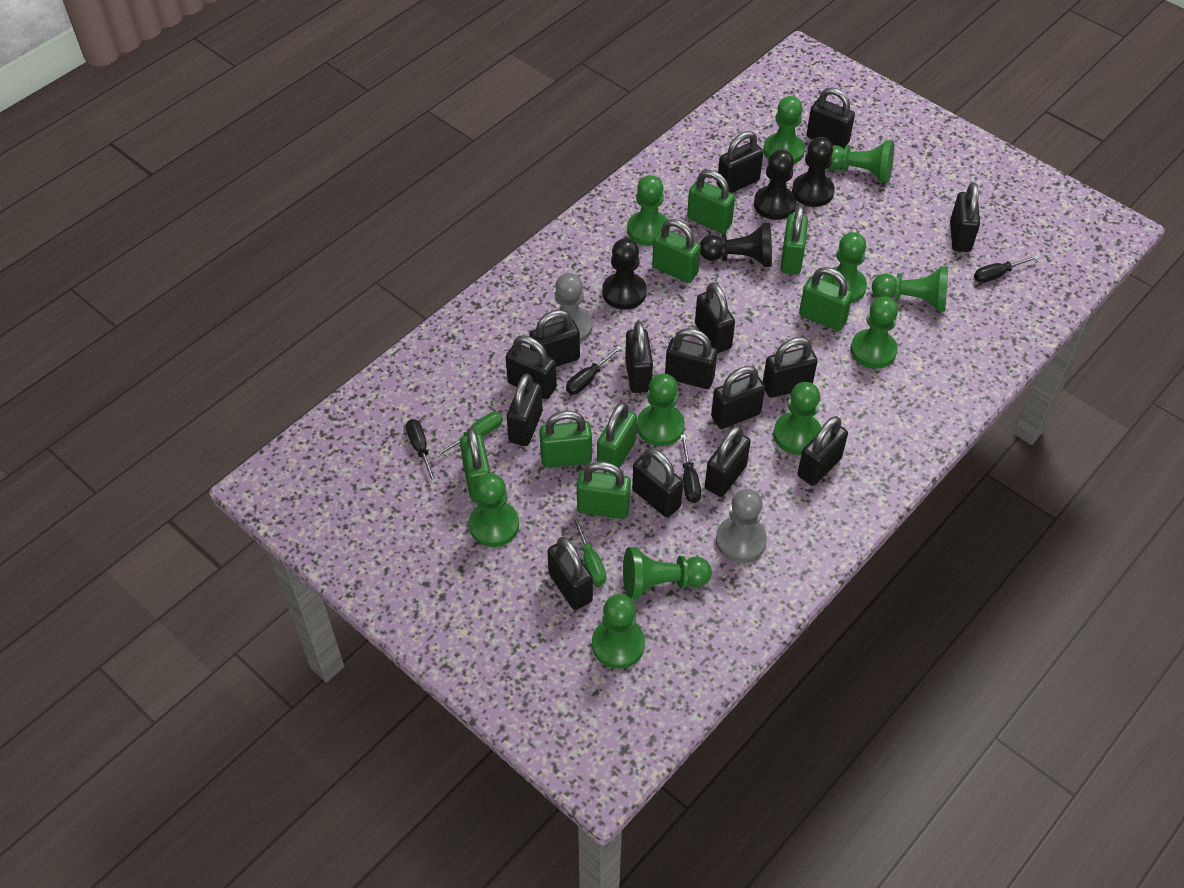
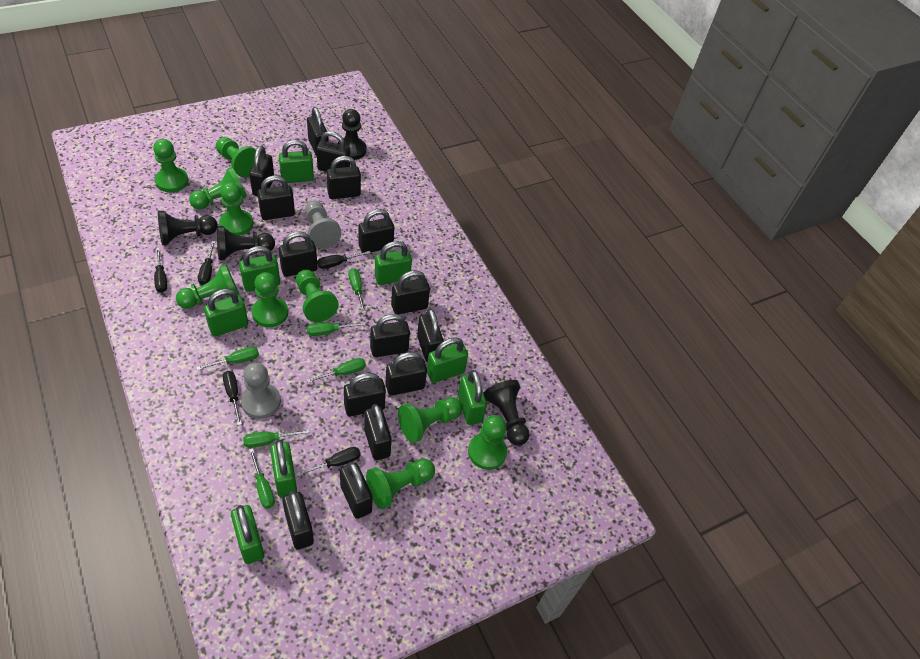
black screwdriver: 4 -> 5
green pawn: 11 -> 10
green screwdriver: 2 -> 6

